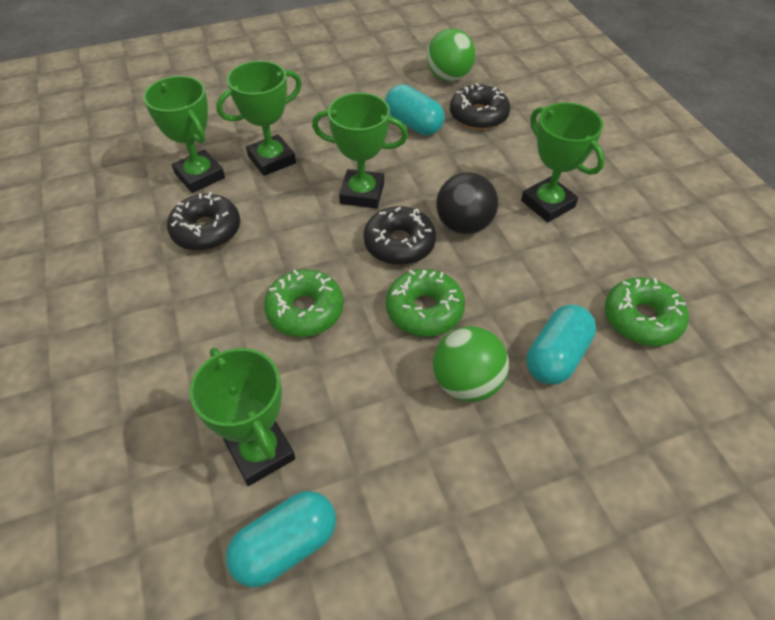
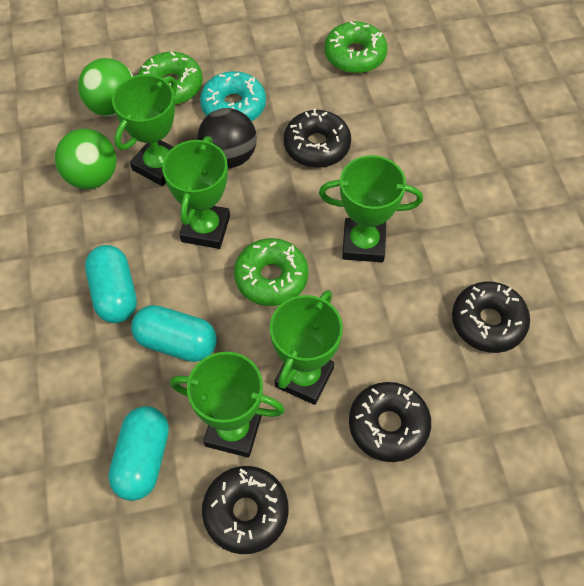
black donut: 3 -> 4
turquoise donut: 0 -> 1

